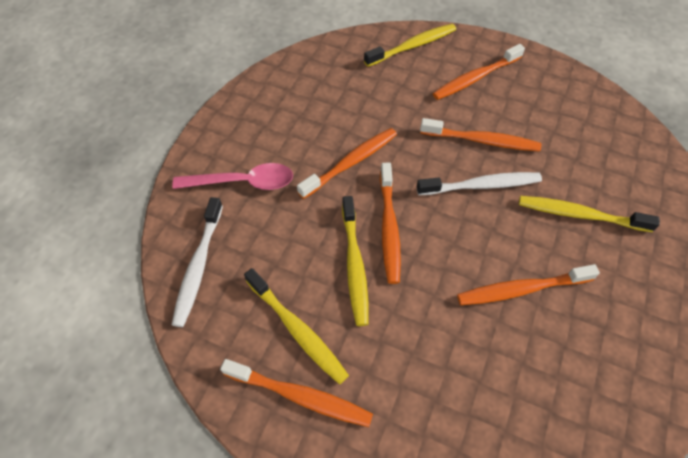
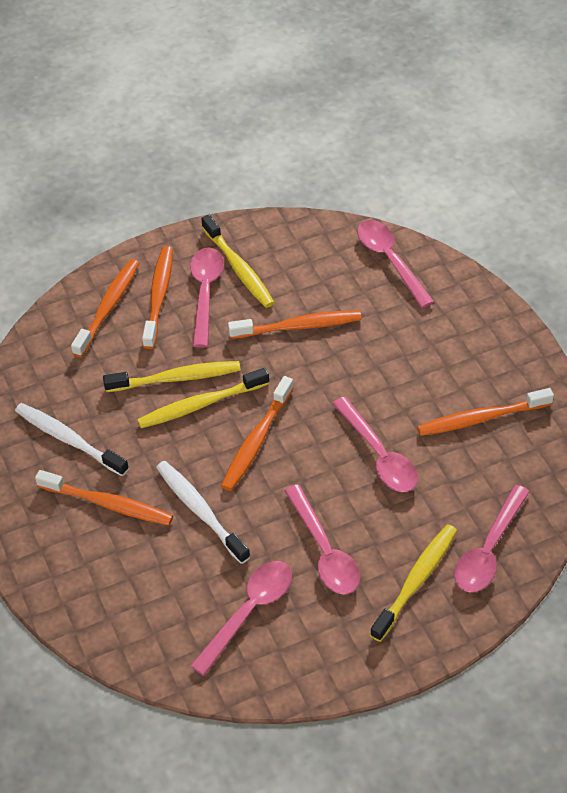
pink spoon: 1 -> 6

